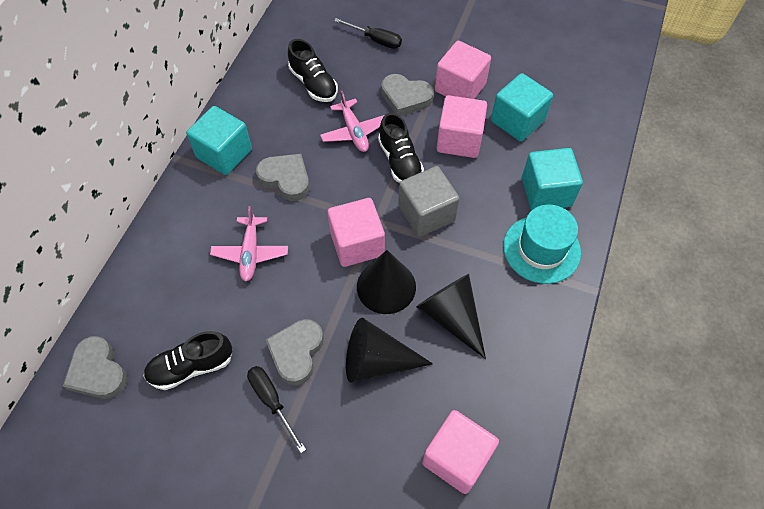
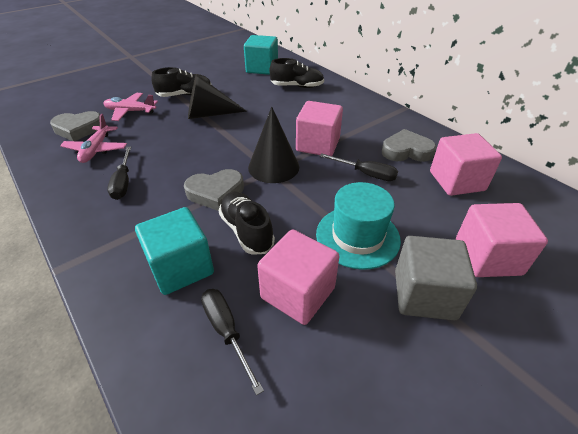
black cone: 3 -> 2
black screwdriver: 2 -> 3
grey heart: 4 -> 3
turquoise cube: 3 -> 2

